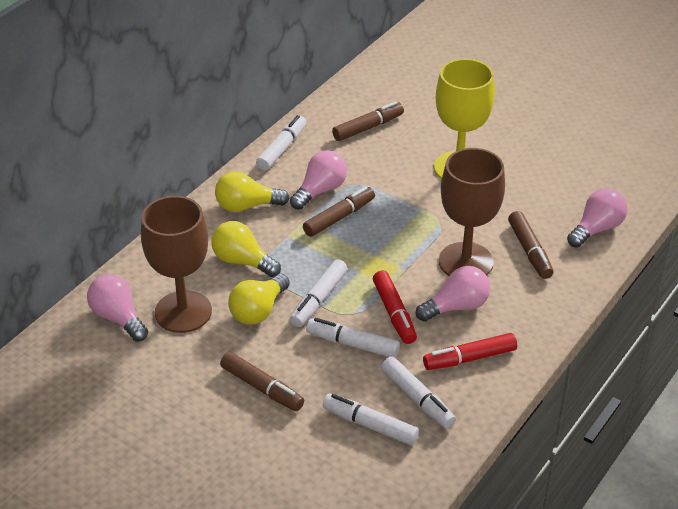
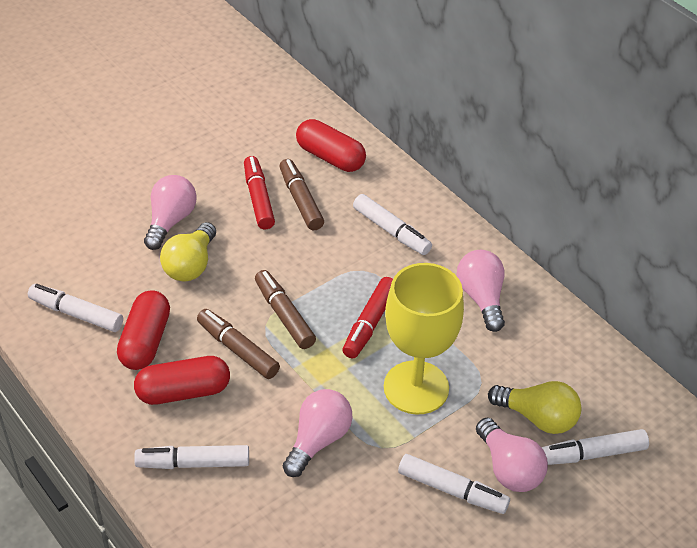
brown goblet: 2 -> 0
brown marker: 4 -> 3
red capsule: 0 -> 3
yellow light bulb: 3 -> 2

